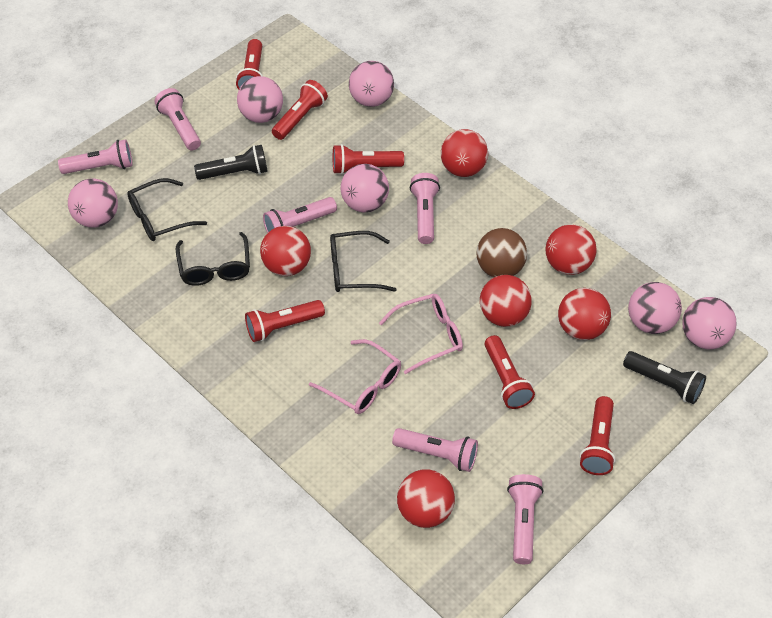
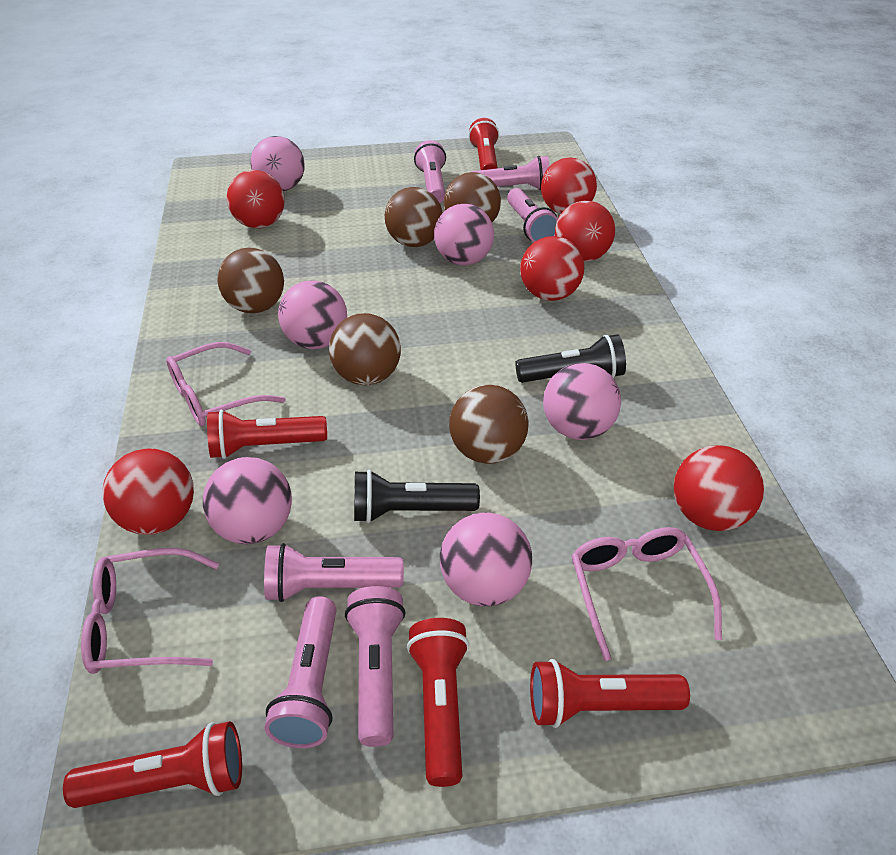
black glasses: 3 -> 0
brown ball: 1 -> 5
pink glasses: 2 -> 3
red flashlight: 6 -> 5

